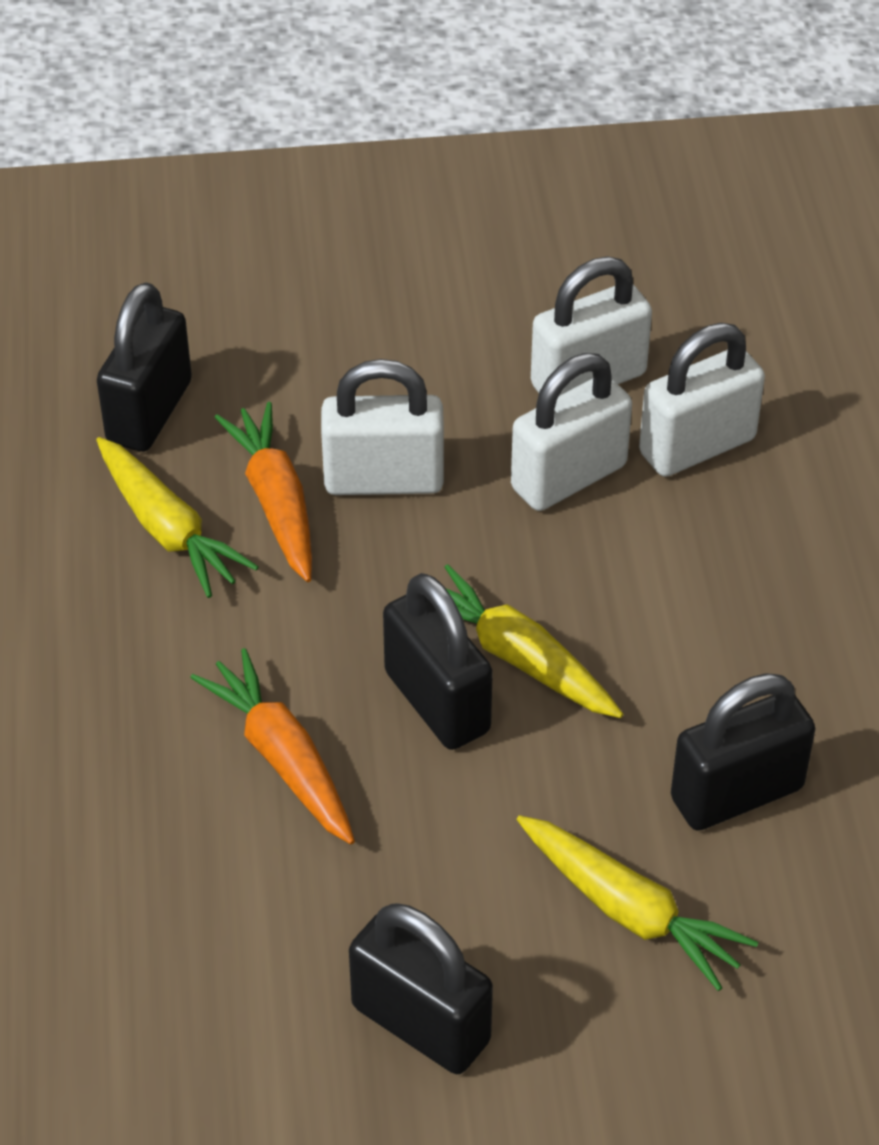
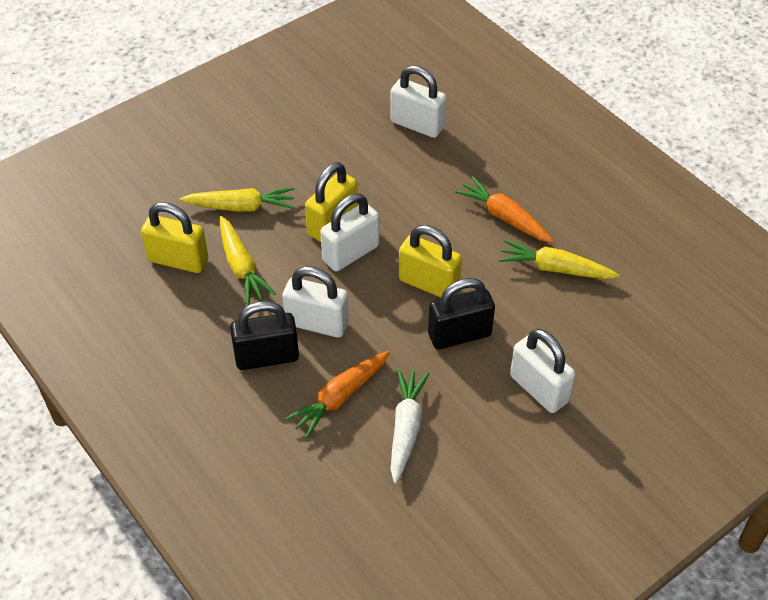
black padlock: 4 -> 2
white carrot: 0 -> 1
yellow padlock: 0 -> 3

